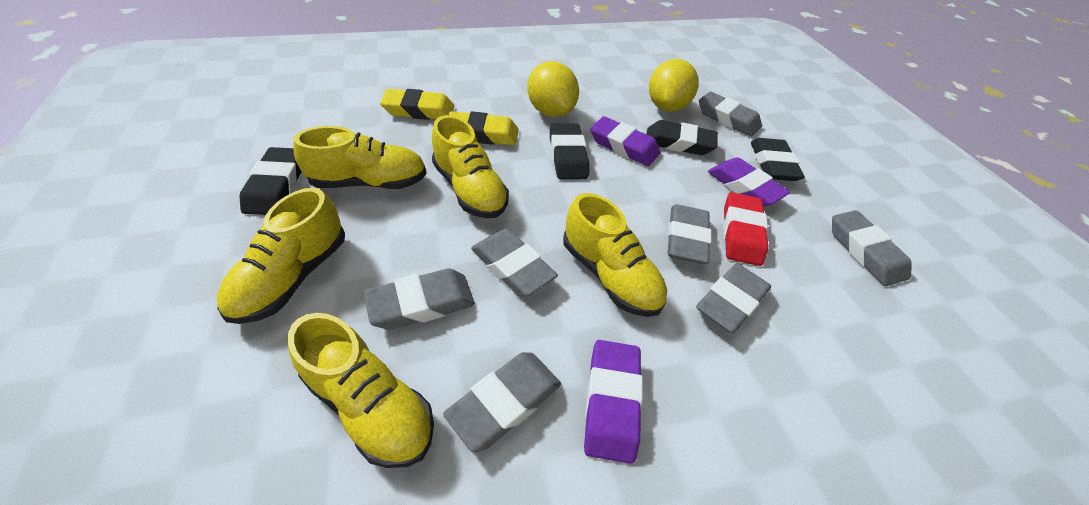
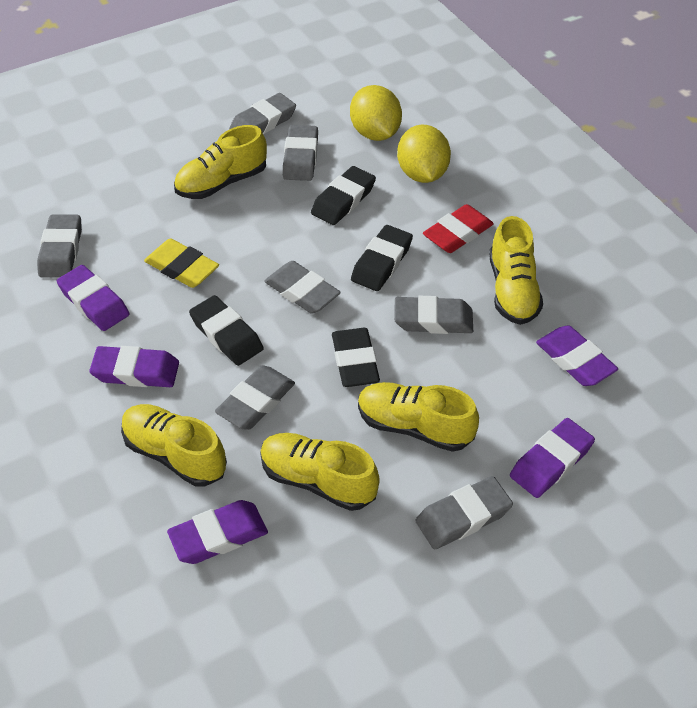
purple eraser: 3 -> 5
yellow eraser: 2 -> 1

